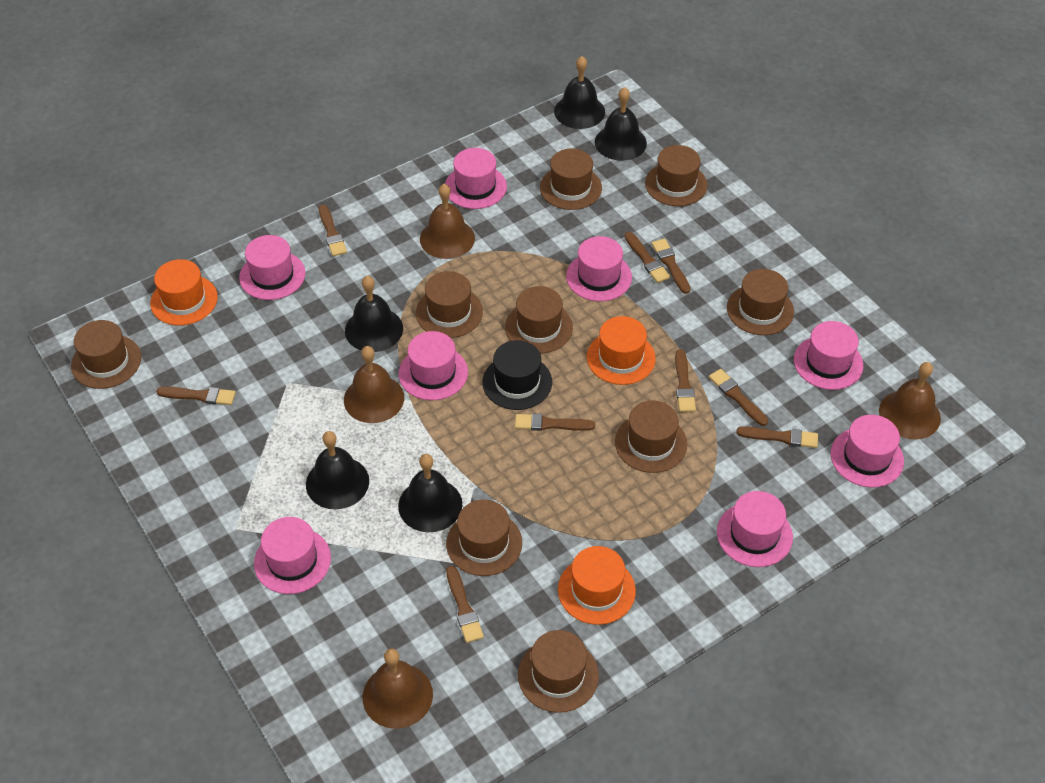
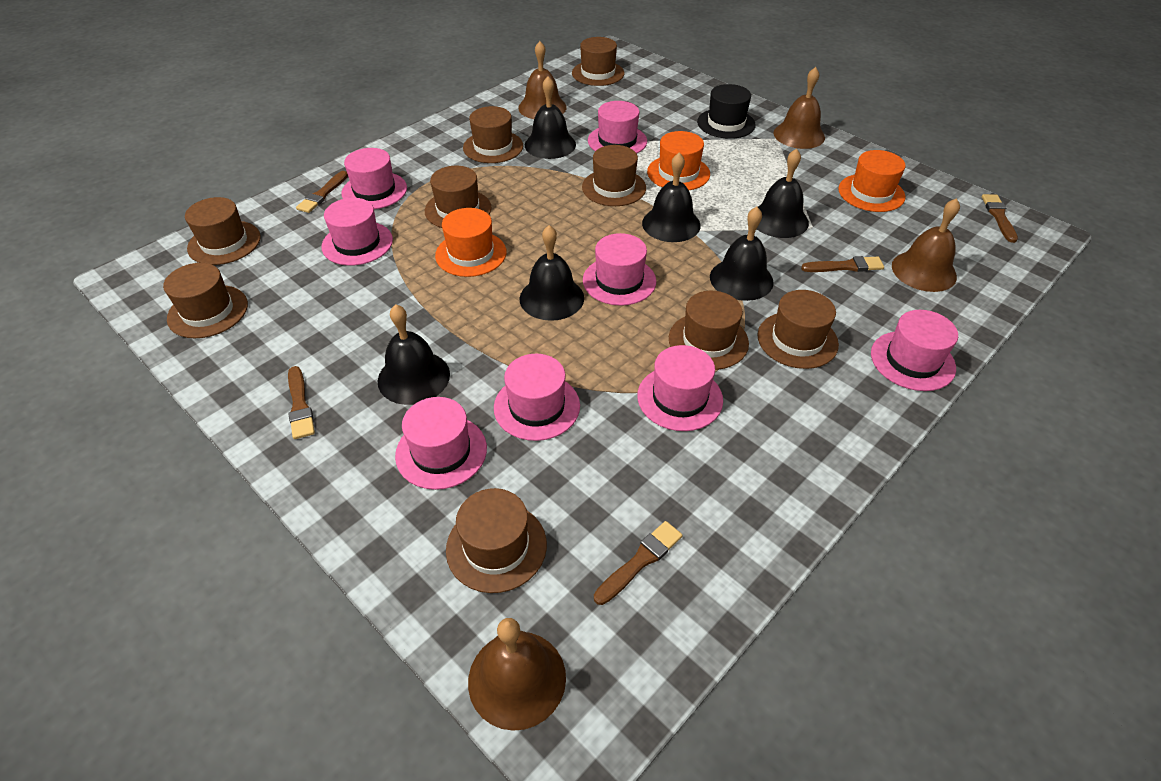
black bell: 5 -> 6
brown brush: 9 -> 5

